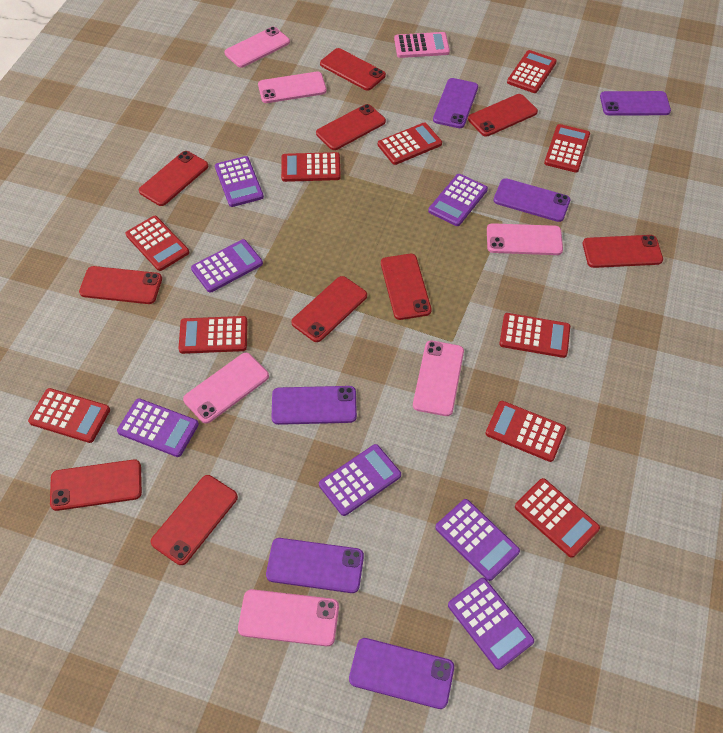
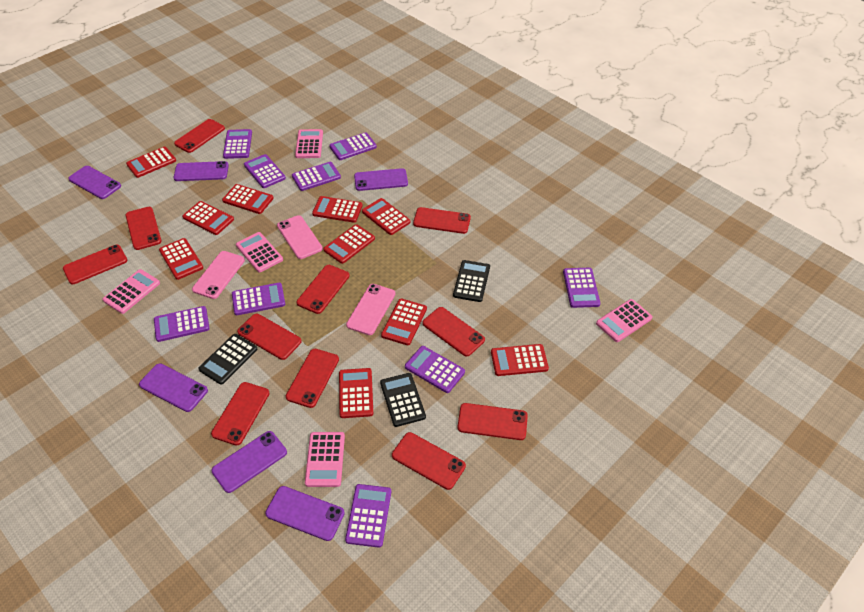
black calculator: 0 -> 3
pink calculator: 1 -> 5
pink phone: 6 -> 3
purple calculator: 7 -> 9
red phone: 10 -> 11

